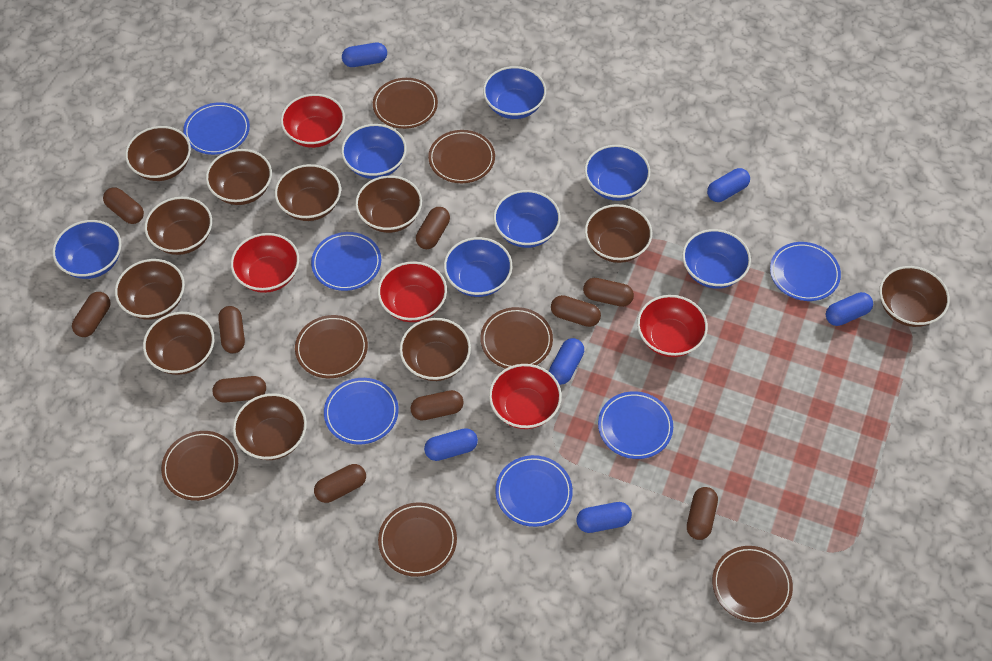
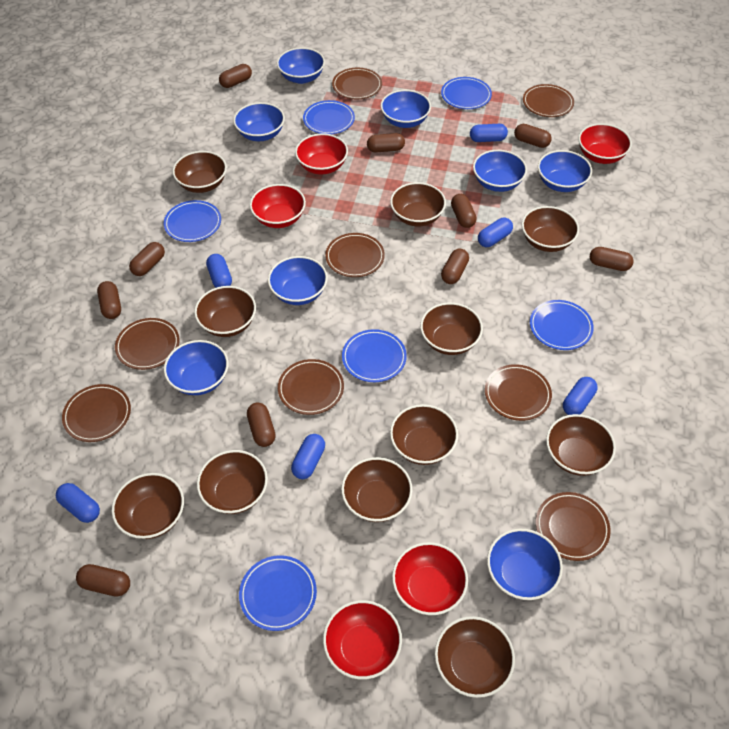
blue bowl: 7 -> 8
brown plate: 7 -> 8

